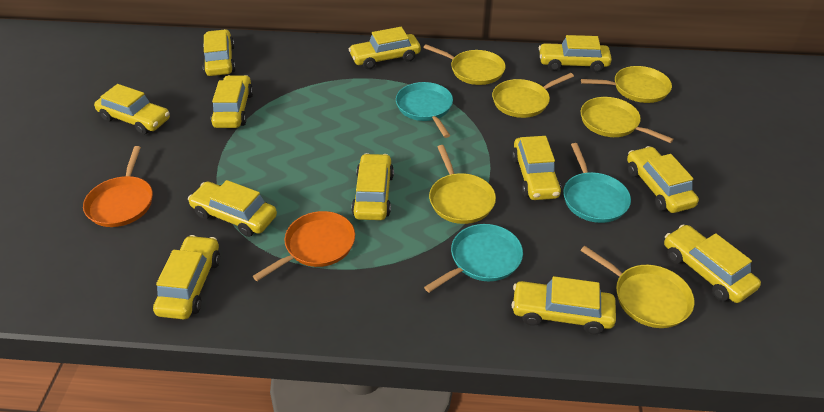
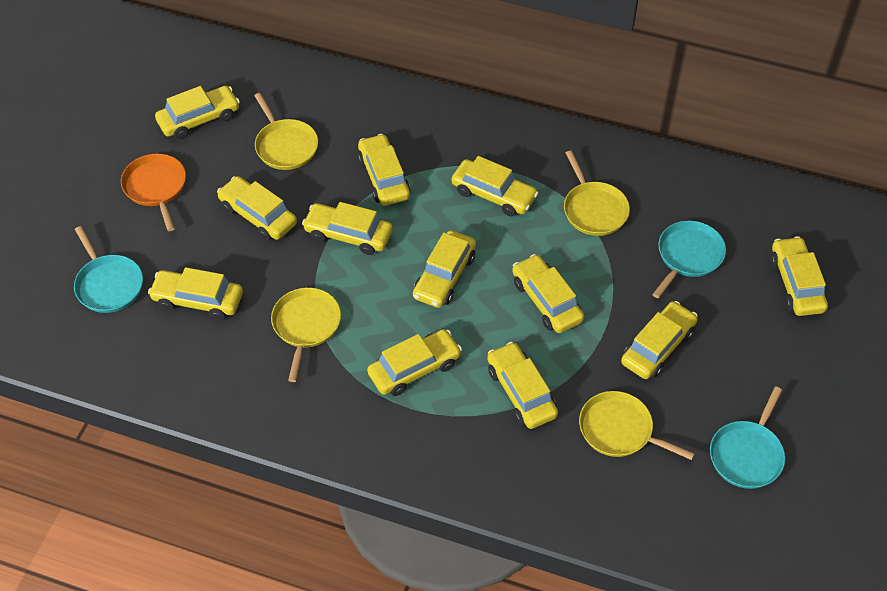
orange pan: 2 -> 1
yellow pan: 6 -> 4

